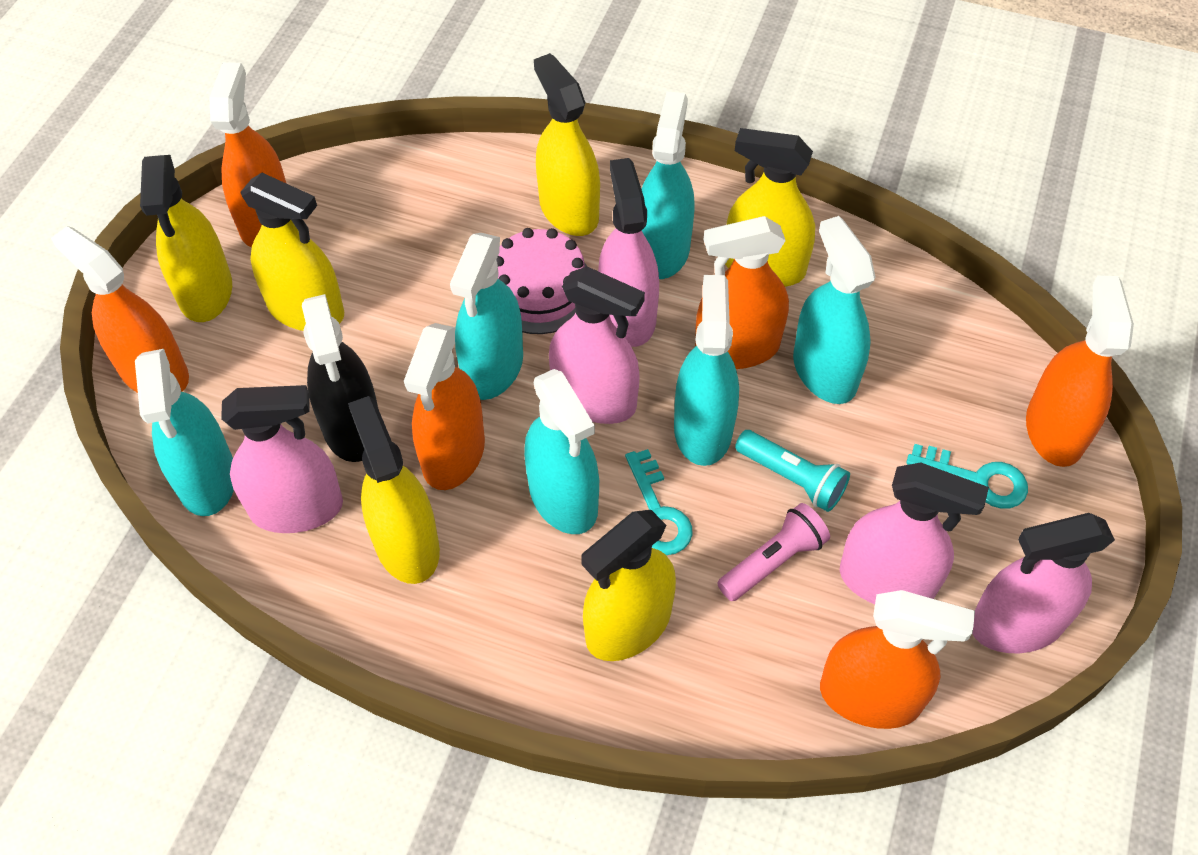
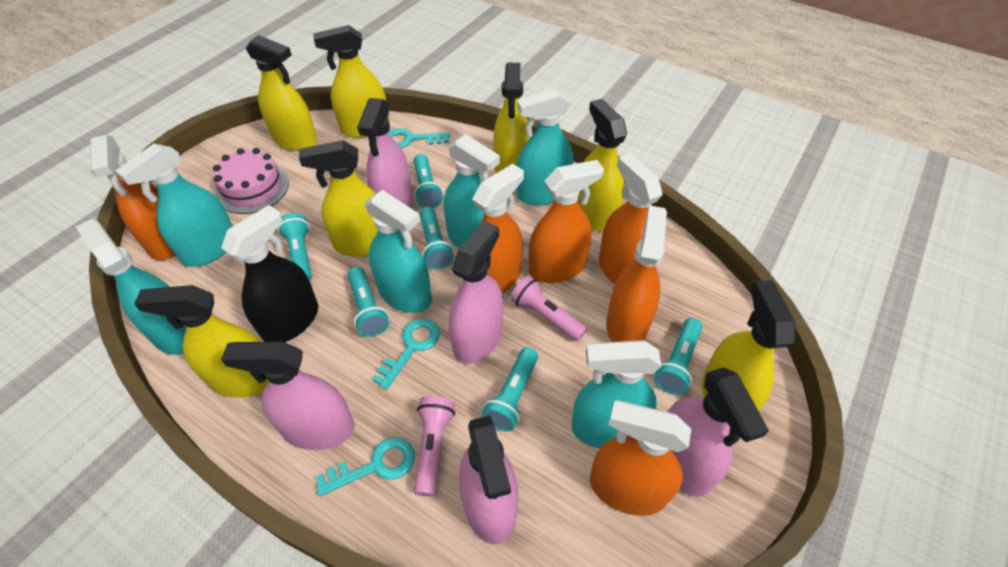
pink flashlight: 1 -> 2
turquoise flashlight: 1 -> 6
turquoise key: 2 -> 3
yellow spray bottle: 6 -> 7

